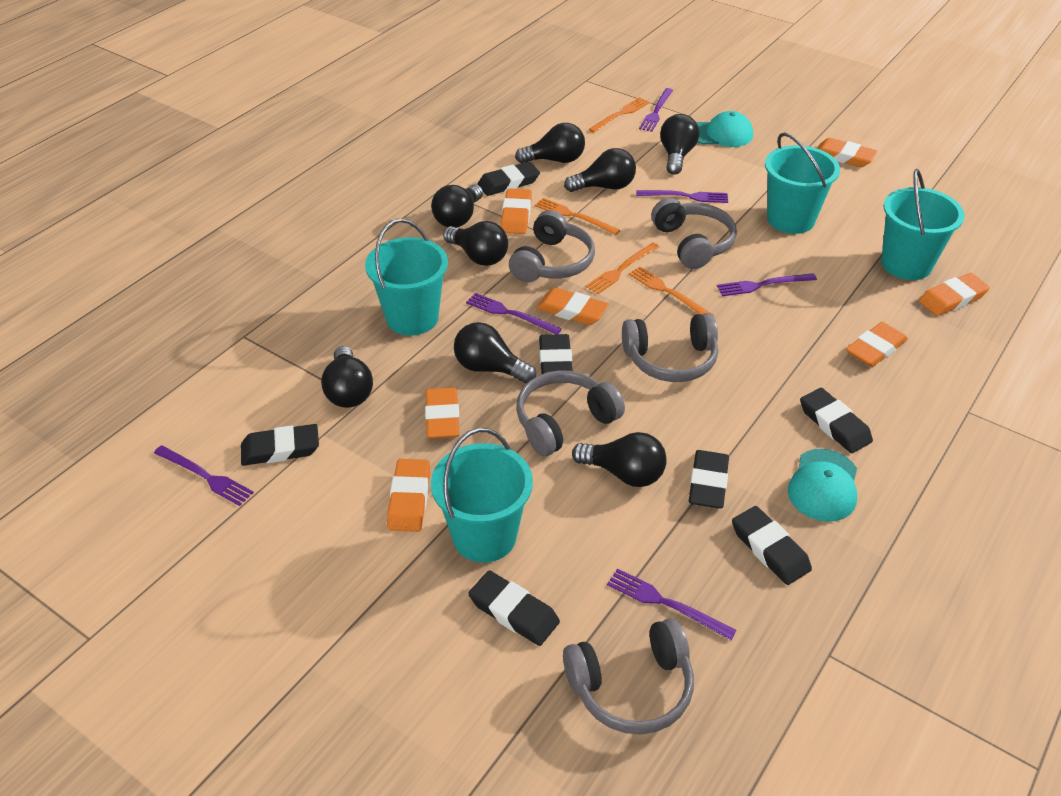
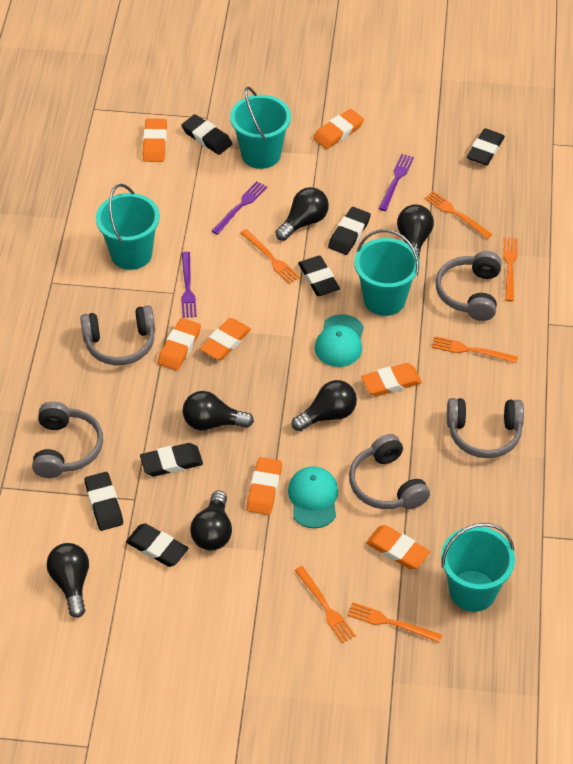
black light bulb: 8 -> 6
orange fork: 4 -> 6
purple fork: 6 -> 3

